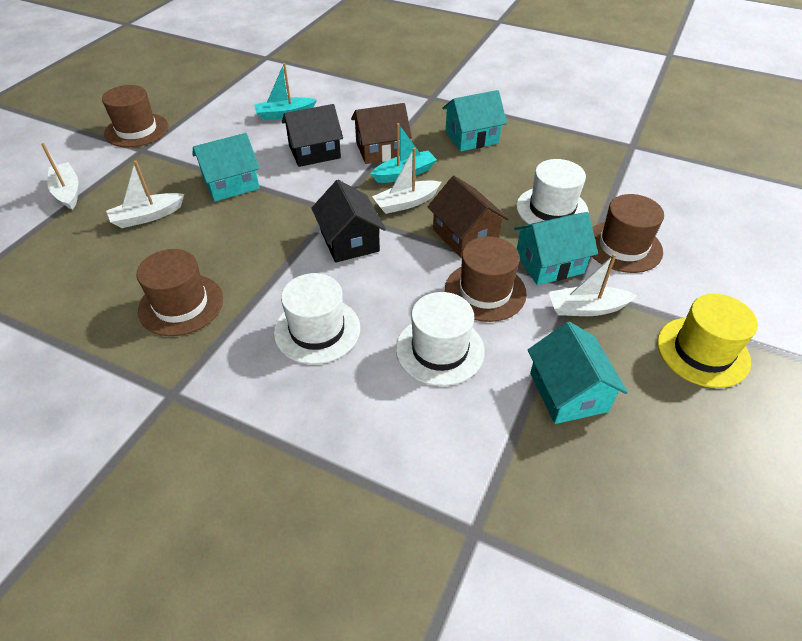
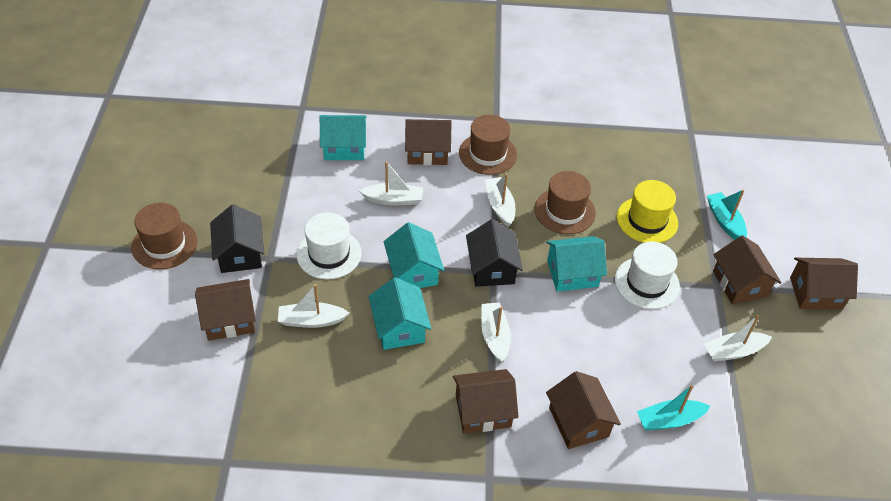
brown hat: 4 -> 3
brown house: 2 -> 6
white boat: 4 -> 5
white hat: 3 -> 2

